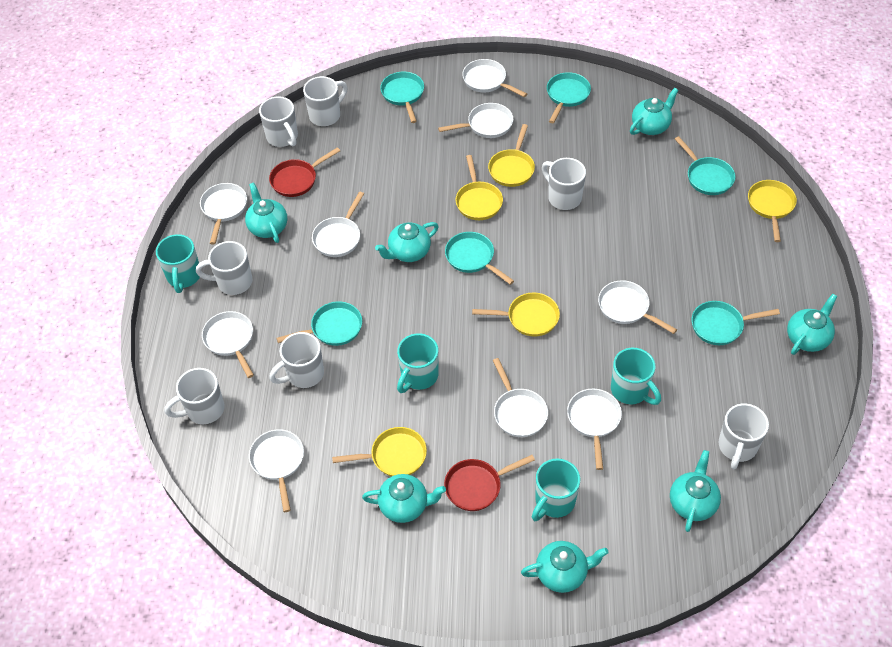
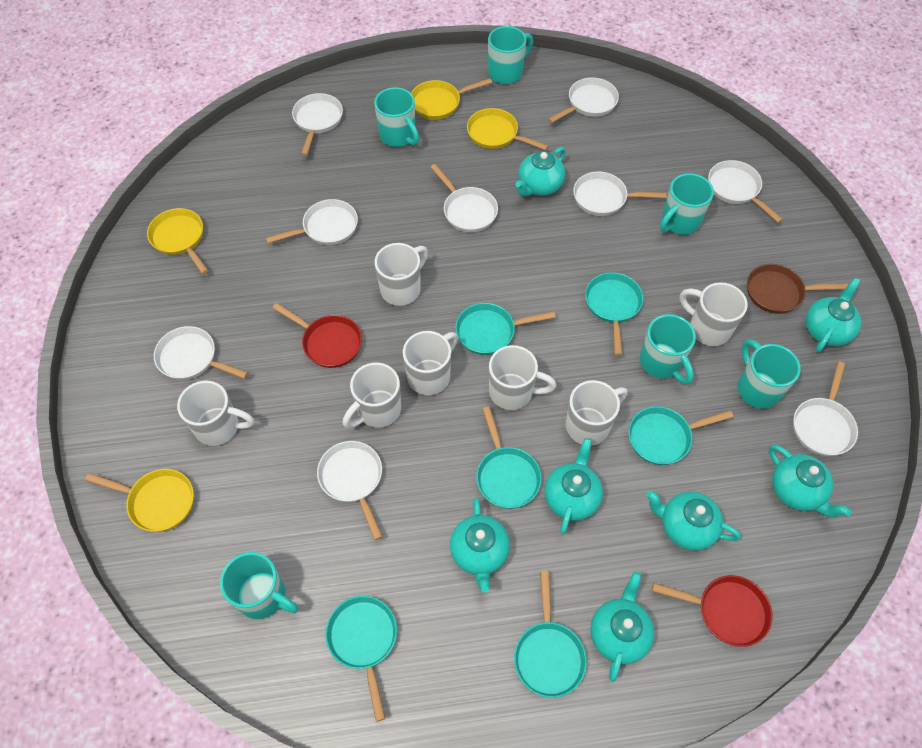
brown pan: 0 -> 1
turquoise mug: 4 -> 6
yellow pan: 5 -> 4

